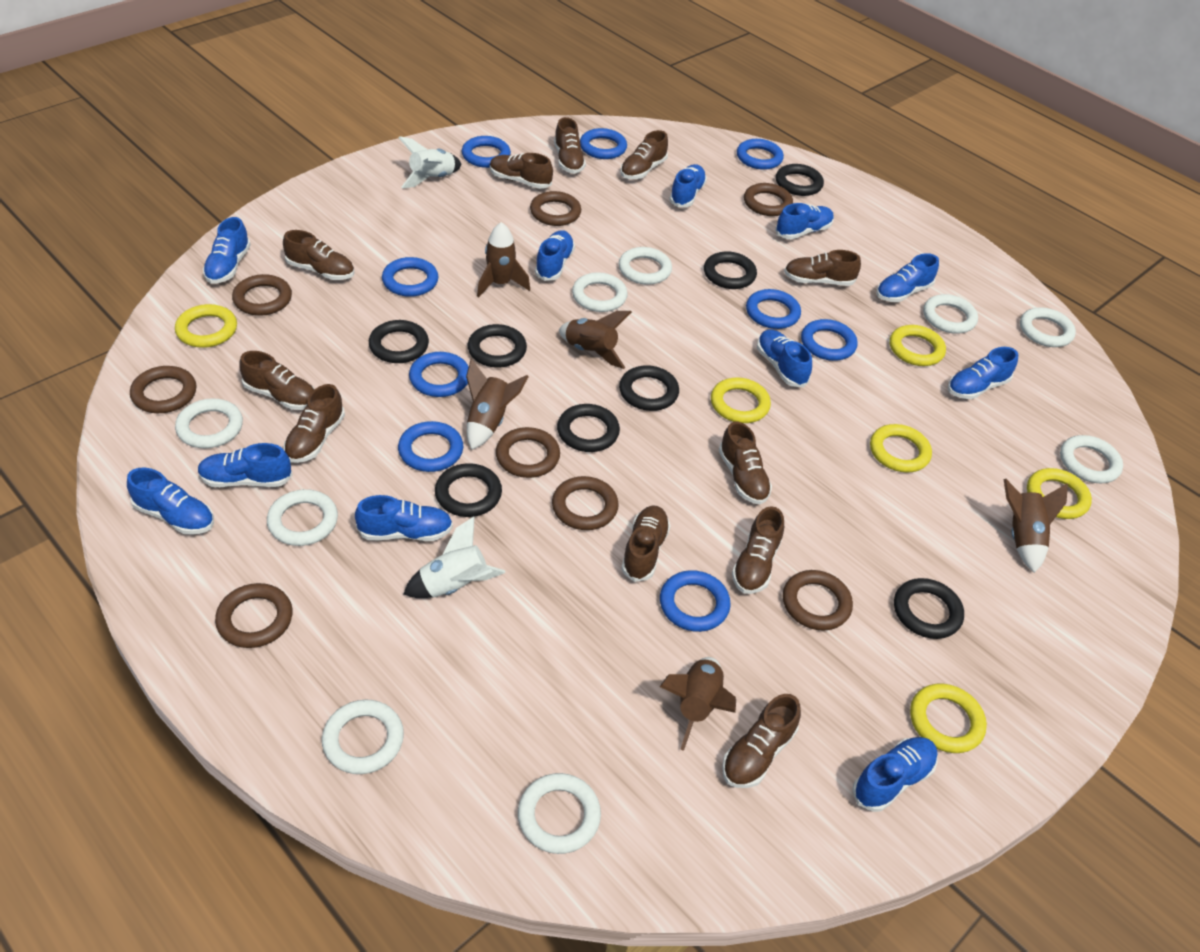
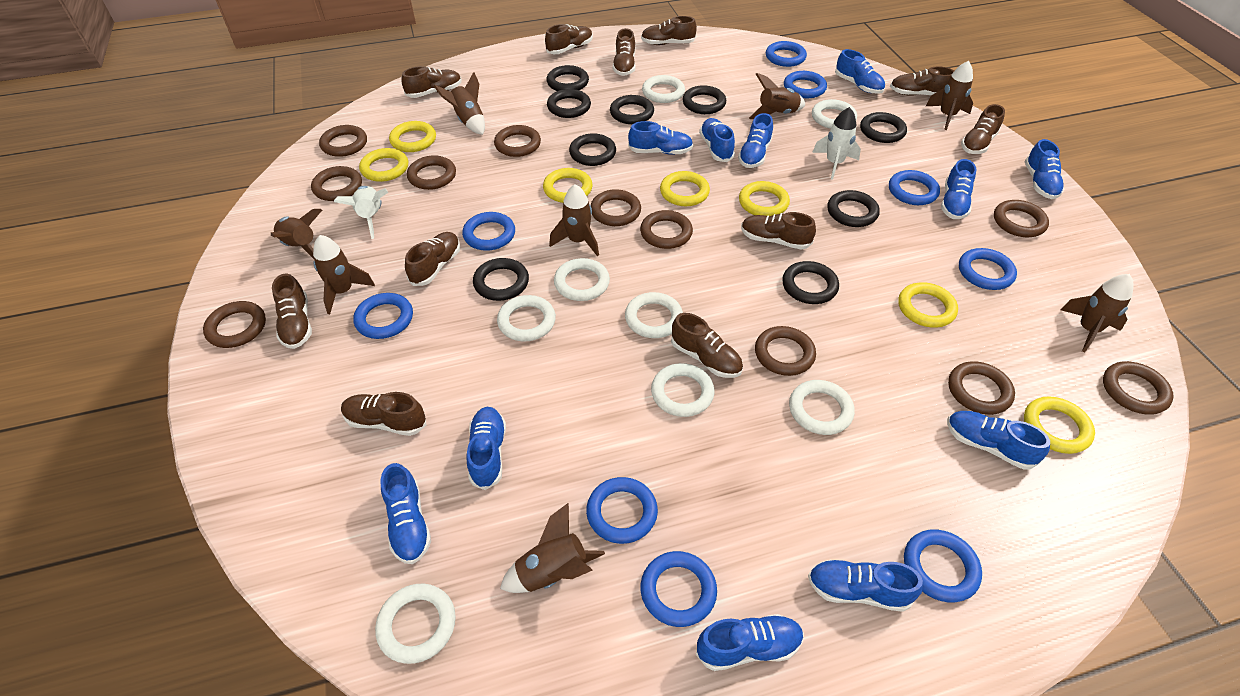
black ring: 8 -> 9
brown ring: 8 -> 11
brown rocket: 5 -> 8
white ring: 9 -> 8
yellow ring: 6 -> 7

